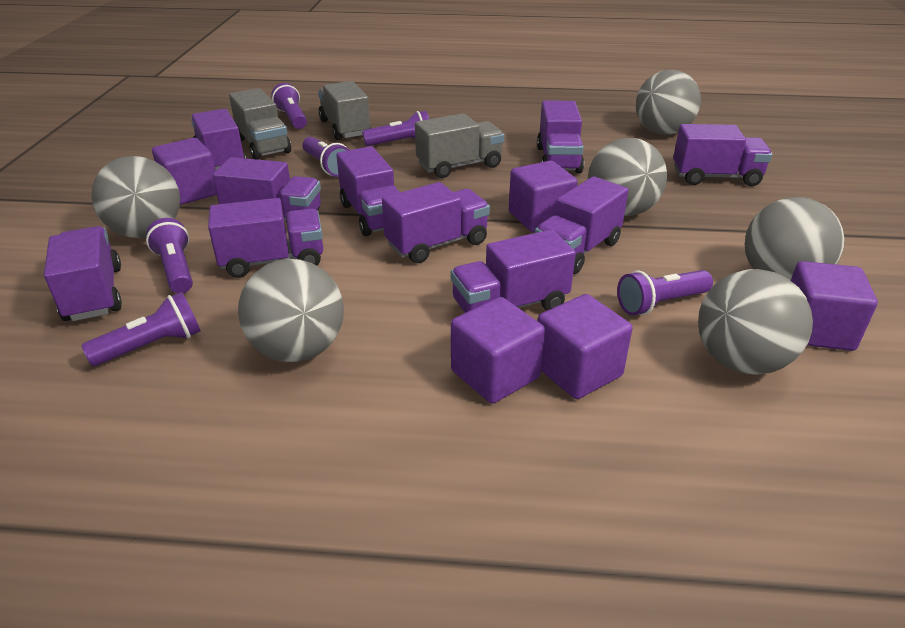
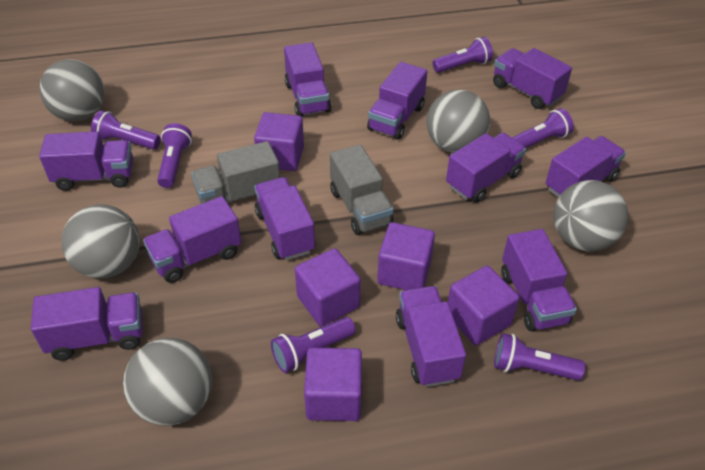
grey ball: 6 -> 5
grey truck: 3 -> 2
purple truck: 10 -> 11

